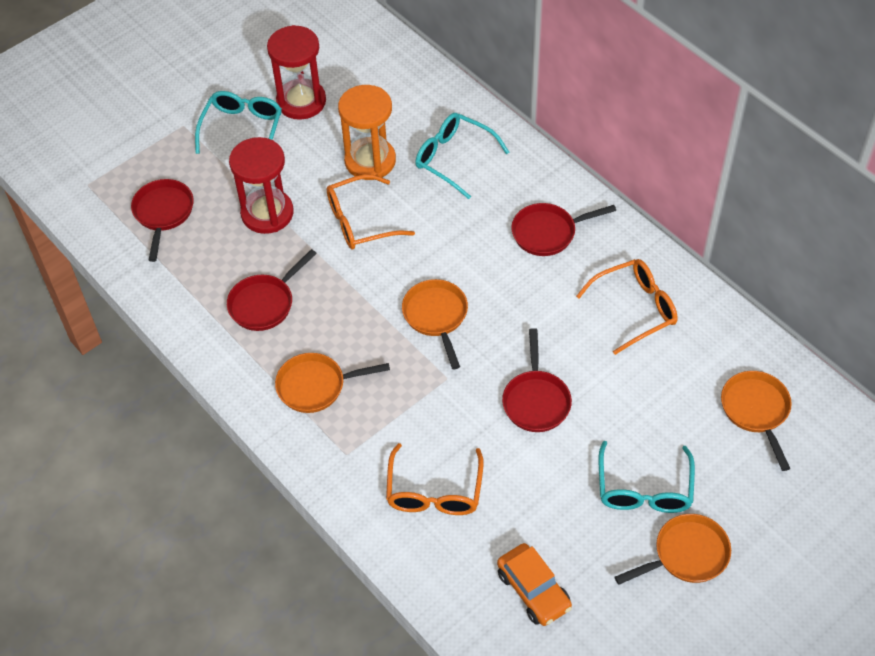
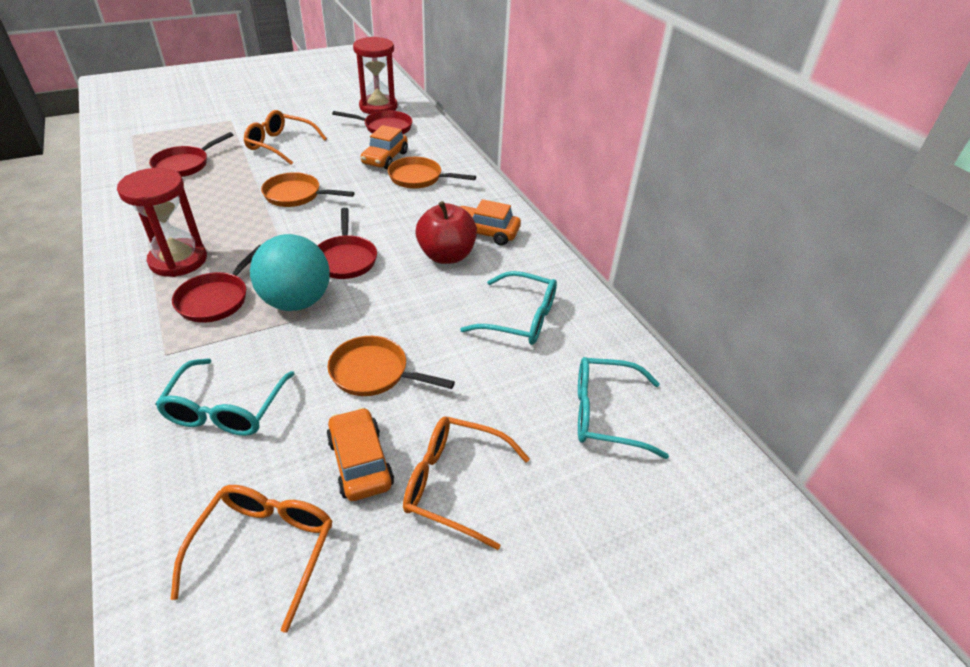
orange car: 1 -> 3
orange hourglass: 1 -> 0
orange pan: 4 -> 3
red apple: 0 -> 1
turquoise ball: 0 -> 1

